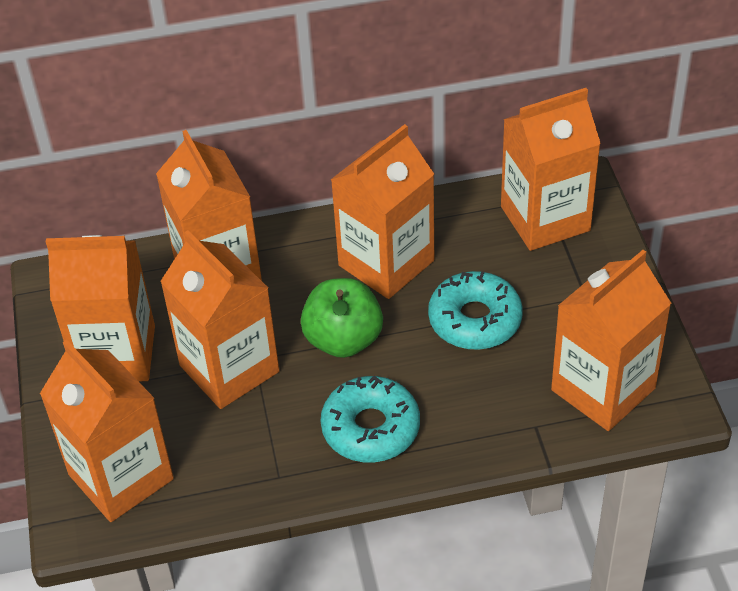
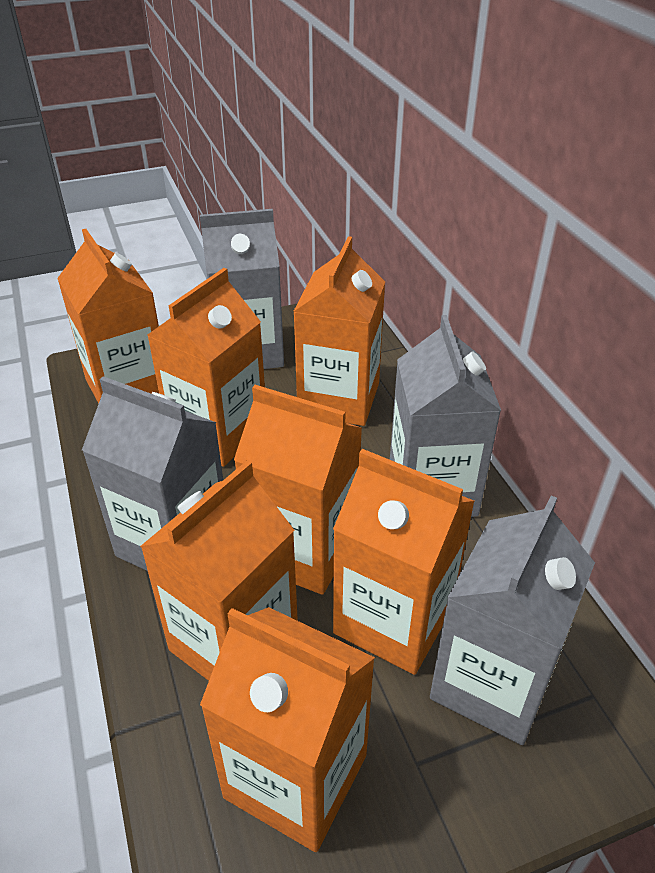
green apple: 1 -> 0
grey carton: 0 -> 4
turquoise donut: 2 -> 0

